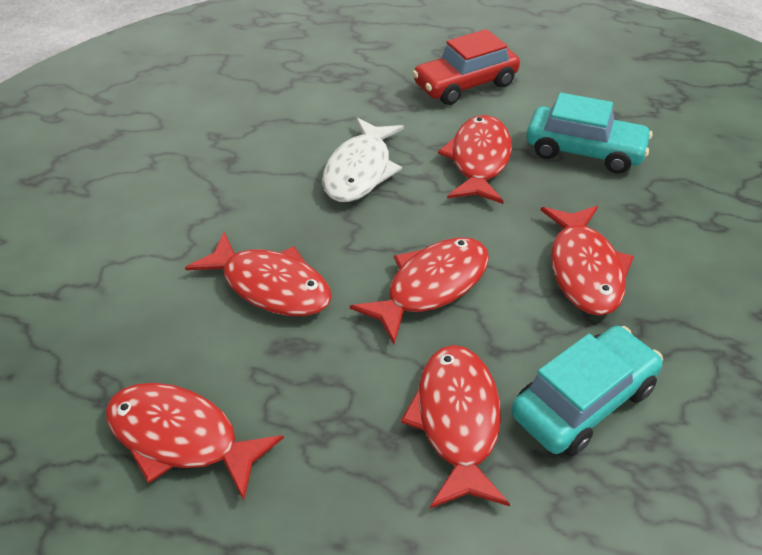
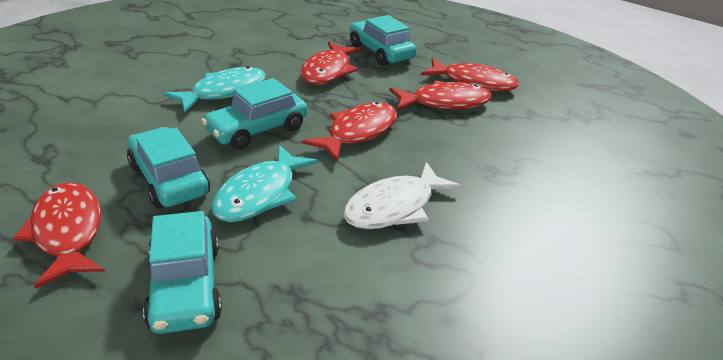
red car: 1 -> 0
red fish: 6 -> 5
turquoise car: 2 -> 4
turquoise fish: 0 -> 2

